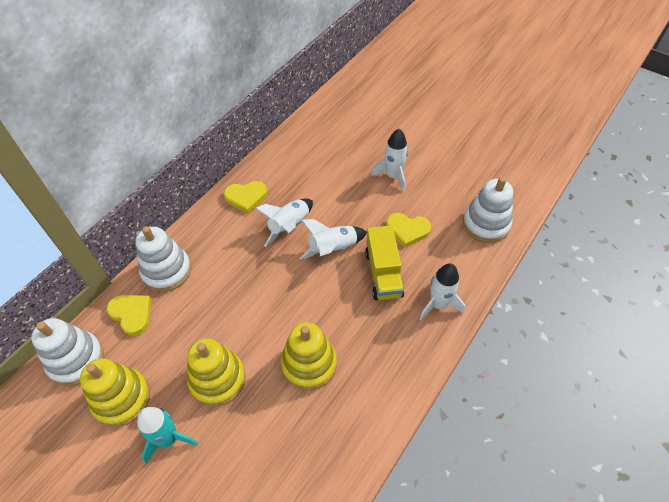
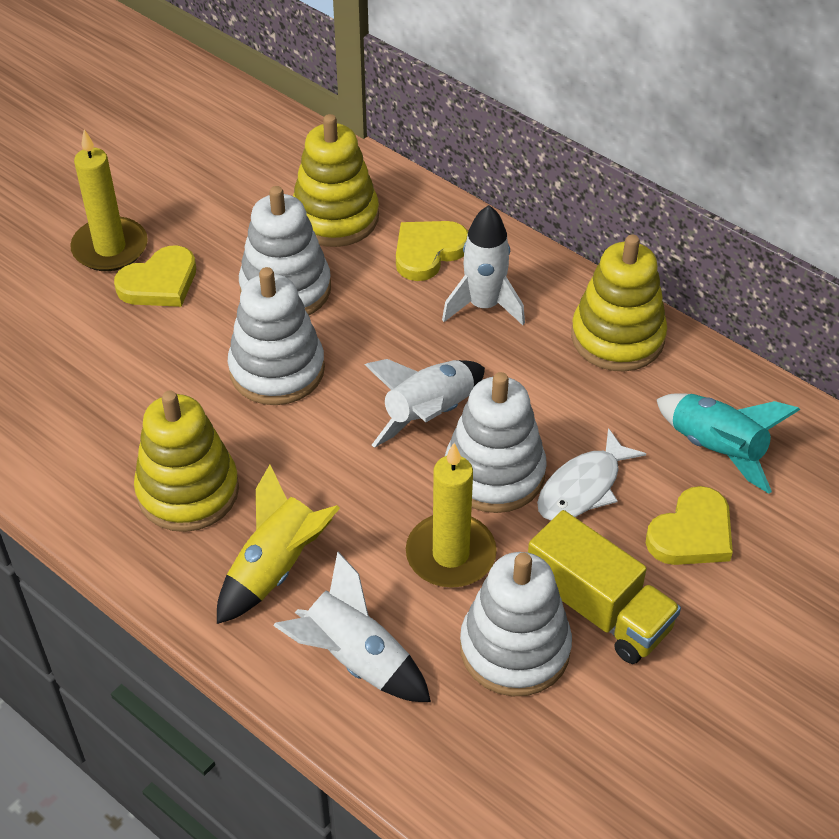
white fish: 0 -> 1
white rocket: 4 -> 3
white stacking toy: 3 -> 4
yellow candle: 0 -> 2
yellow rocket: 0 -> 1

